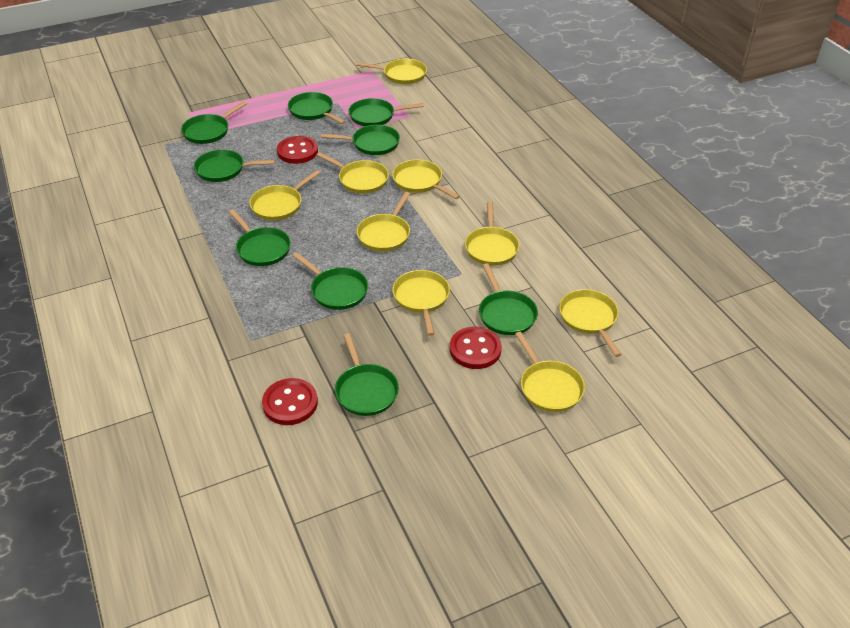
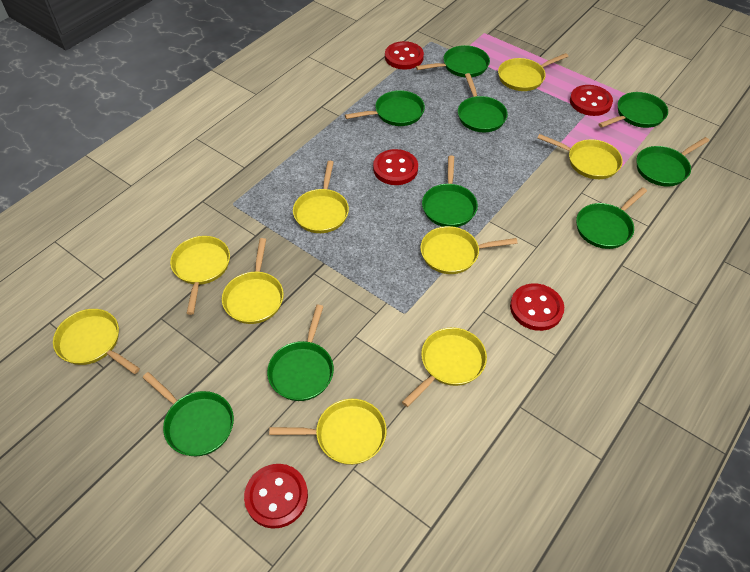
red button: 3 -> 5

